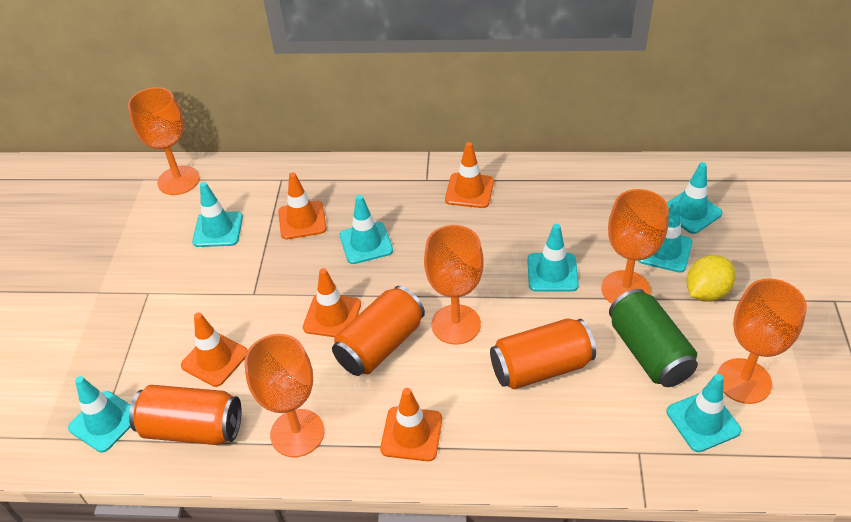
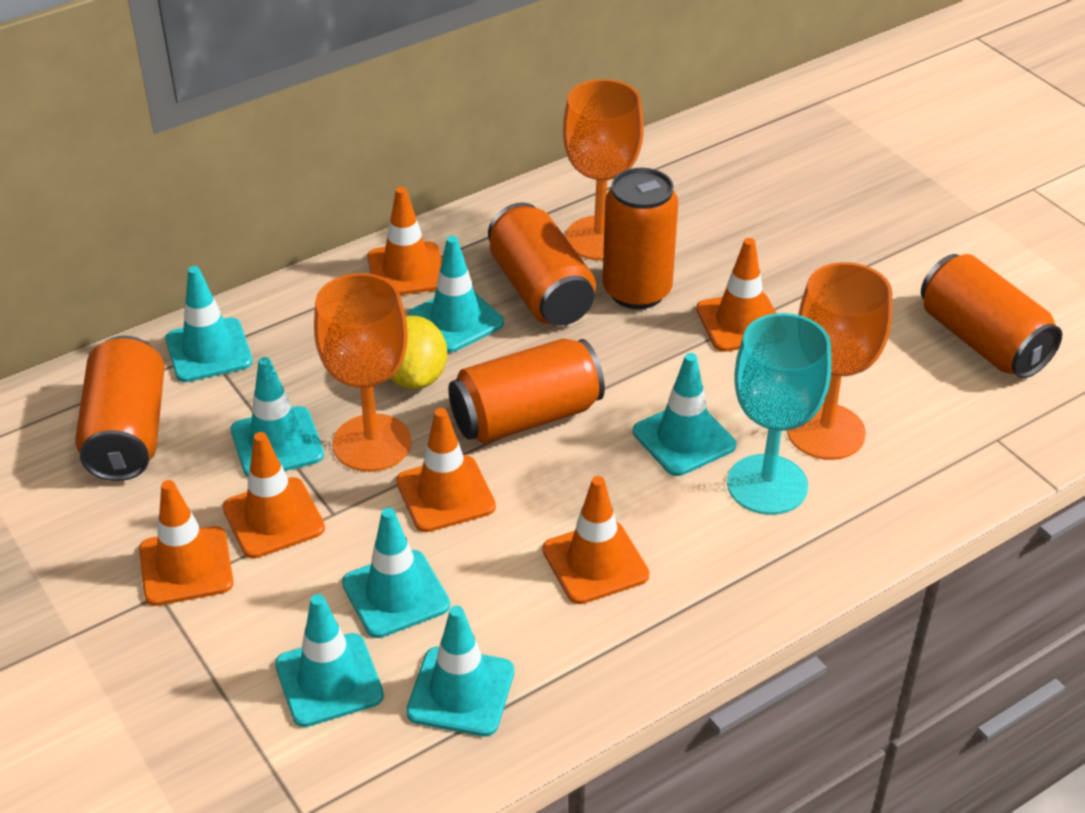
green can: 1 -> 0
orange can: 3 -> 5
orange goblet: 5 -> 3
orange traffic cone: 5 -> 6
turquoise goblet: 0 -> 1

